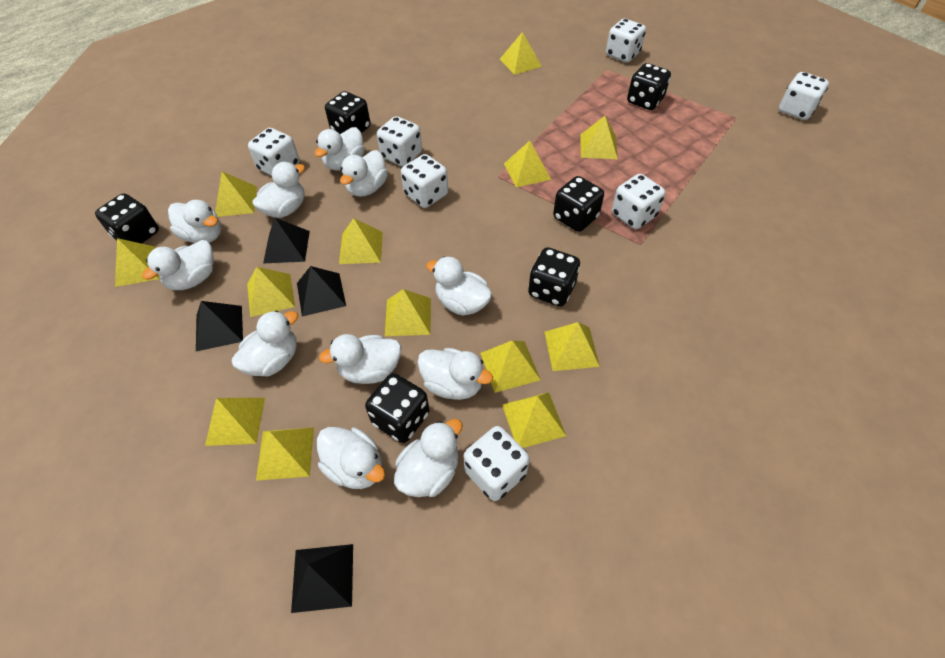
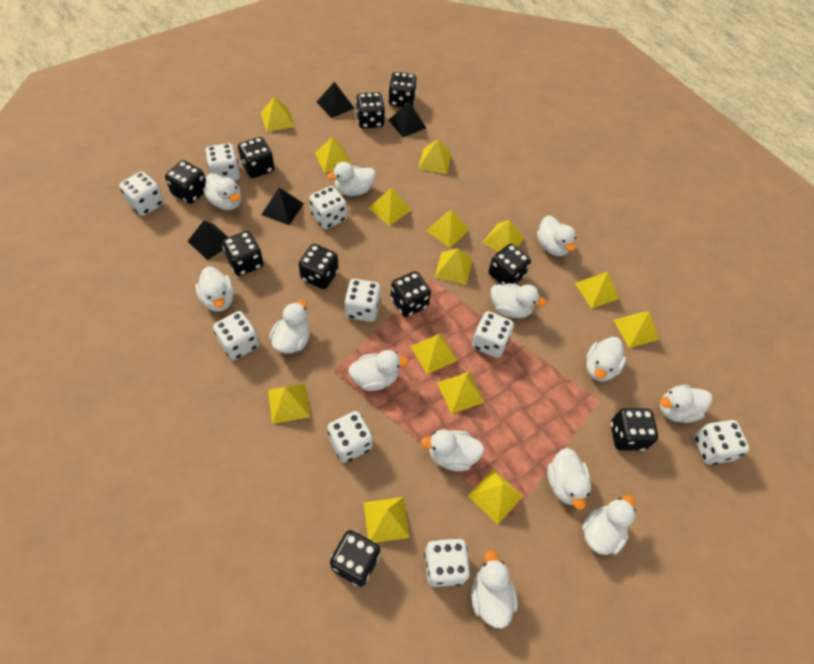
black dice: 6 -> 10
white dice: 7 -> 9
white duck: 11 -> 13
yellow pyramid: 13 -> 14

